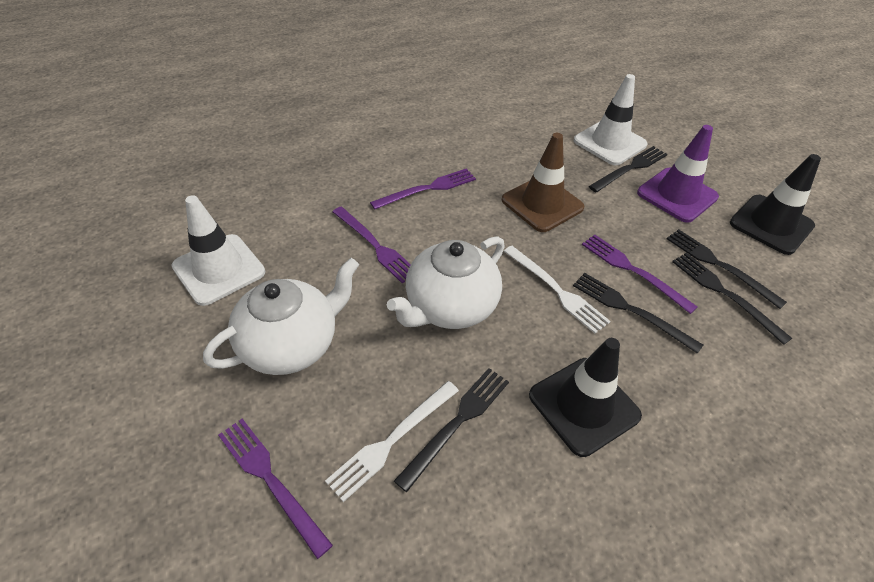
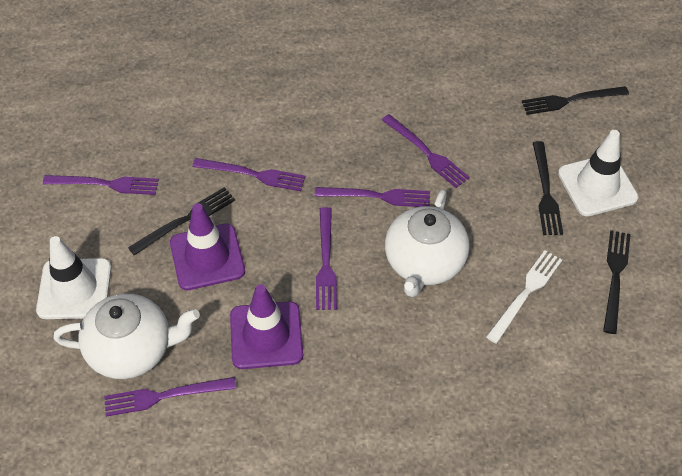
black fork: 5 -> 4
black traffic cone: 2 -> 0
brown traffic cone: 1 -> 0
purple fork: 4 -> 6
purple traffic cone: 1 -> 2
white fork: 2 -> 1

